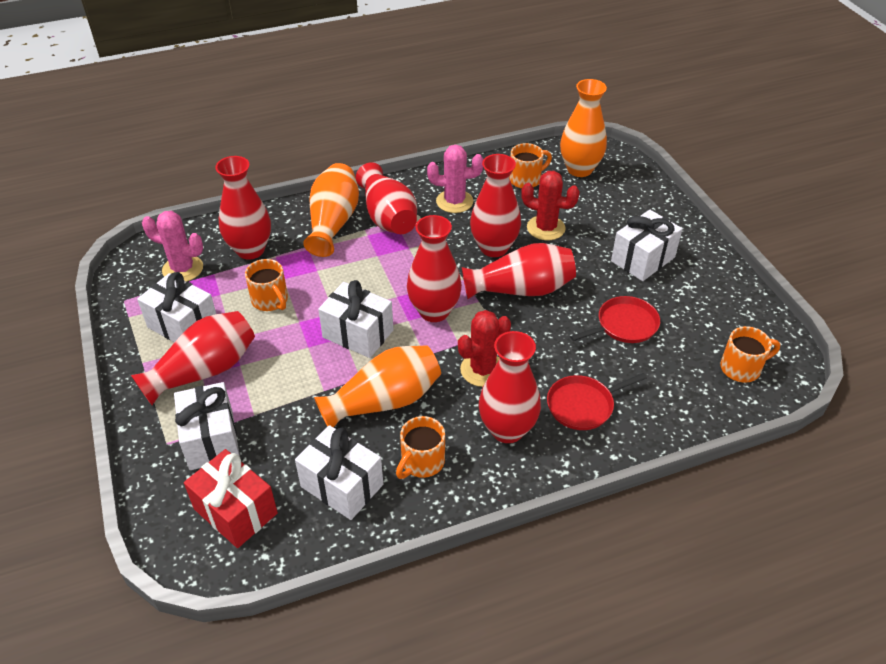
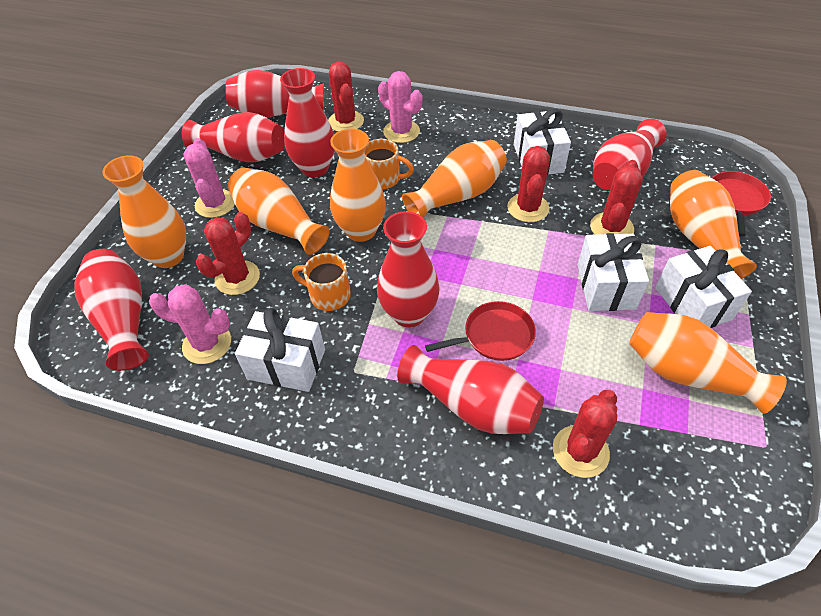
orange mug: 4 -> 2
orange vase: 3 -> 6
pink cactus: 2 -> 3
red cactus: 2 -> 5
red gift: 1 -> 0
white gift: 5 -> 4

